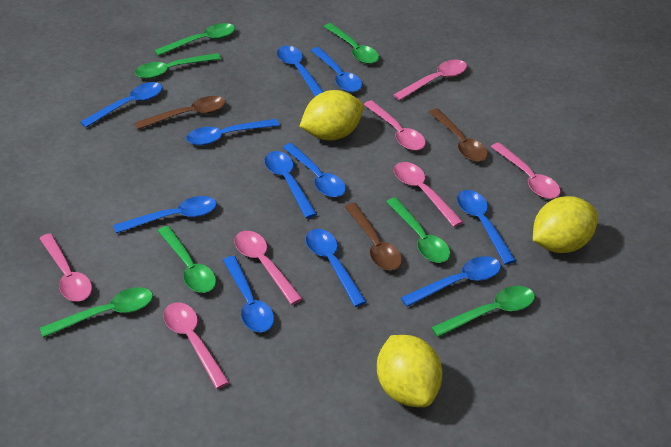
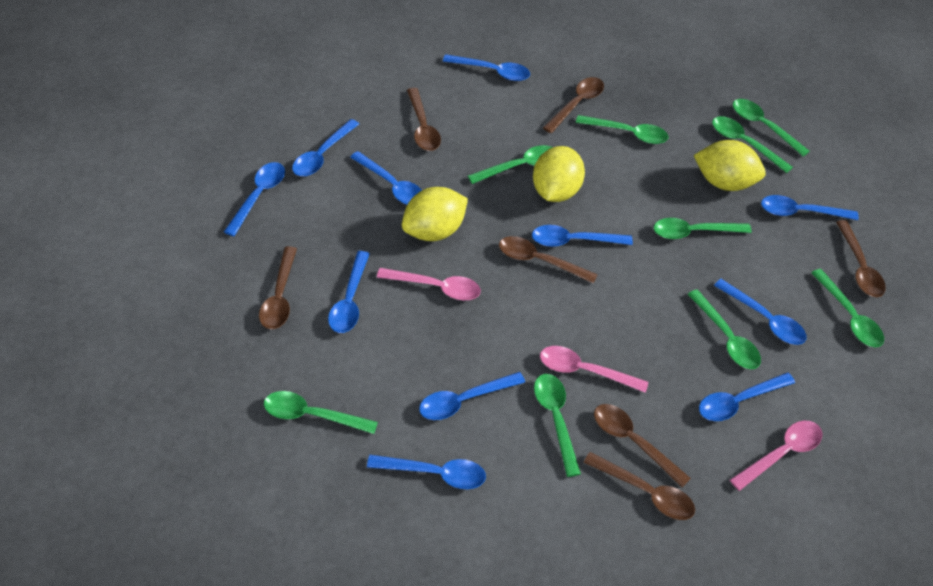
brown spoon: 3 -> 7
green spoon: 7 -> 9
pink spoon: 7 -> 3

